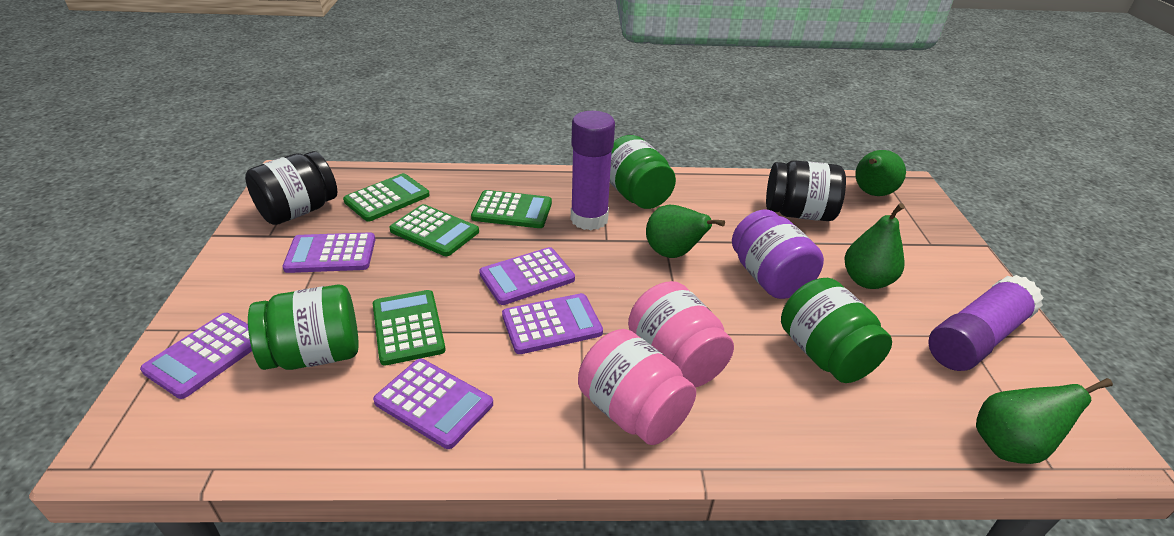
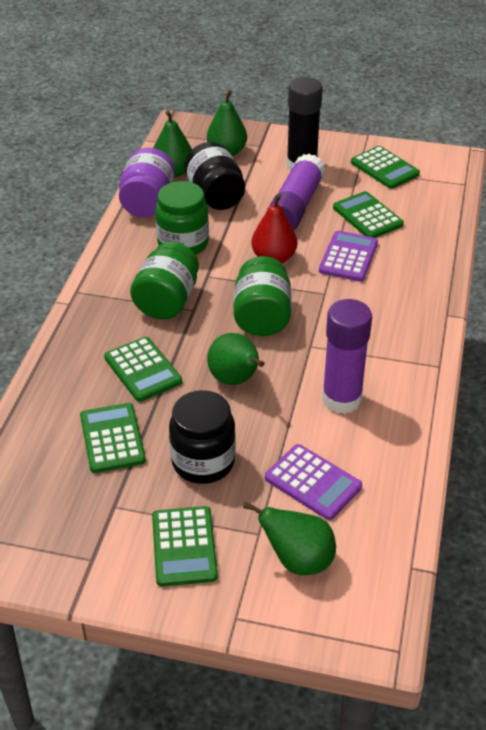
black glue stick: 0 -> 1
green calculator: 4 -> 5
pink jar: 2 -> 0
purple calculator: 5 -> 2
red pear: 0 -> 1

